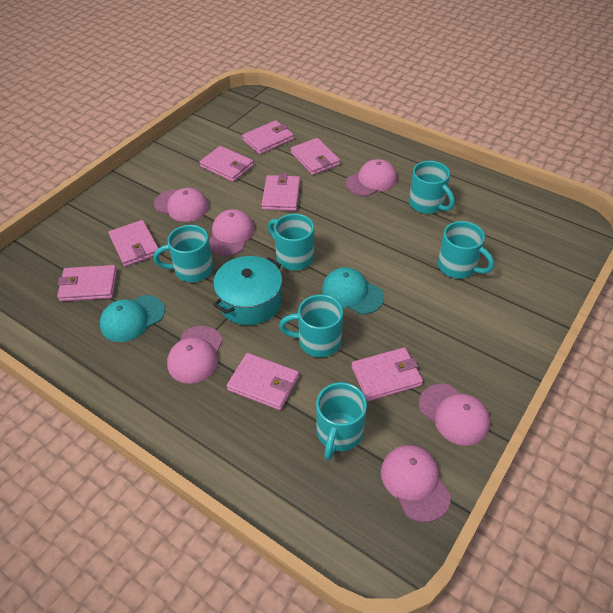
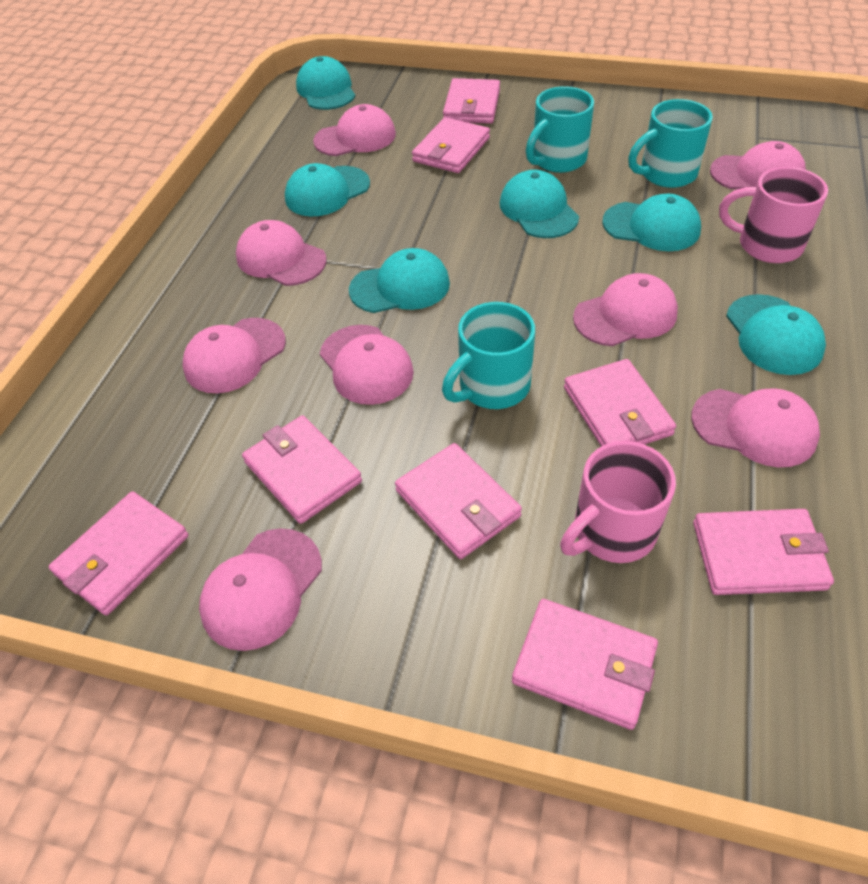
pink cap: 6 -> 8
pink mug: 0 -> 2
turquoise cap: 2 -> 6
turquoise mug: 6 -> 3
turquoise pot: 1 -> 0

